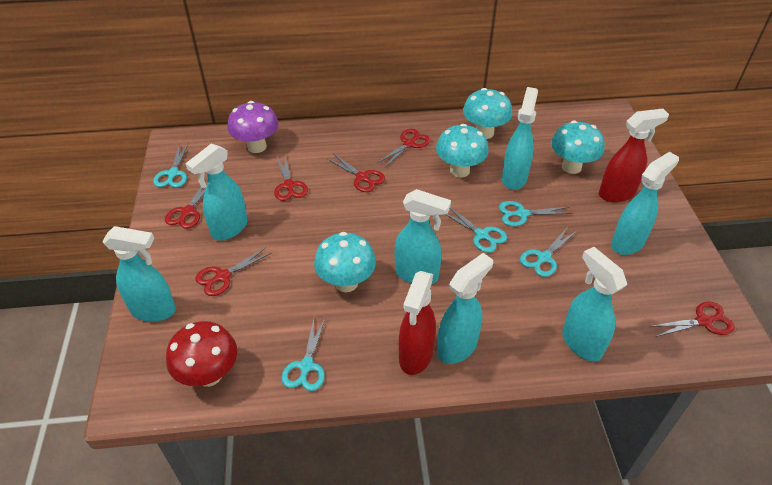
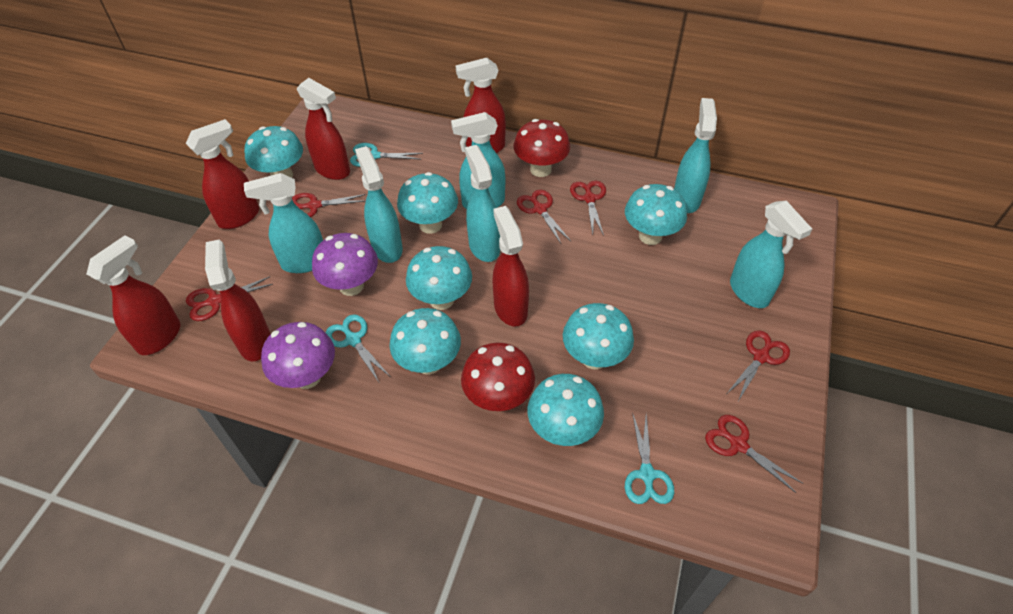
purple mushroom: 1 -> 2
red mushroom: 1 -> 2
red spray bottle: 2 -> 6
turquoise mushroom: 4 -> 7
turquoise scissors: 5 -> 3
turquoise spray bottle: 7 -> 6

